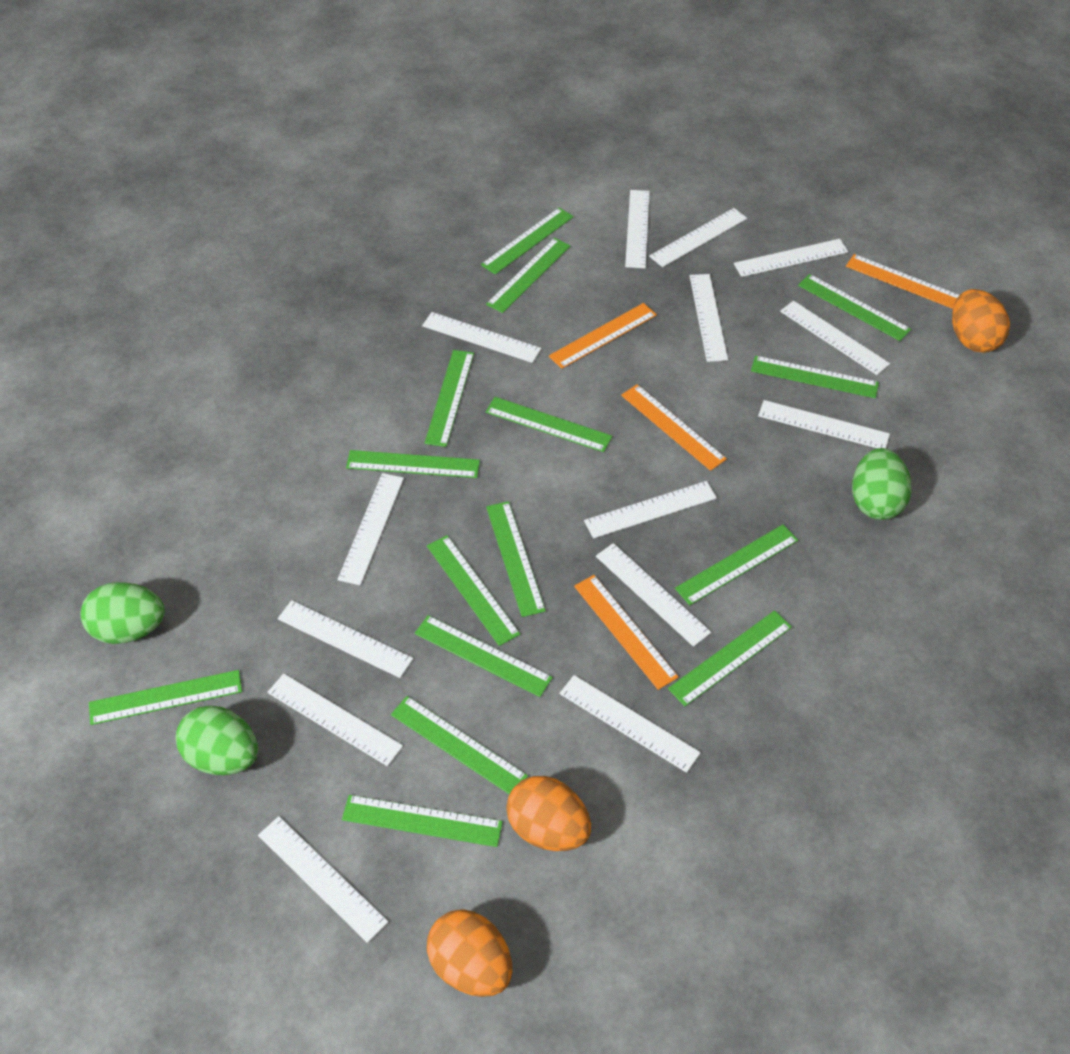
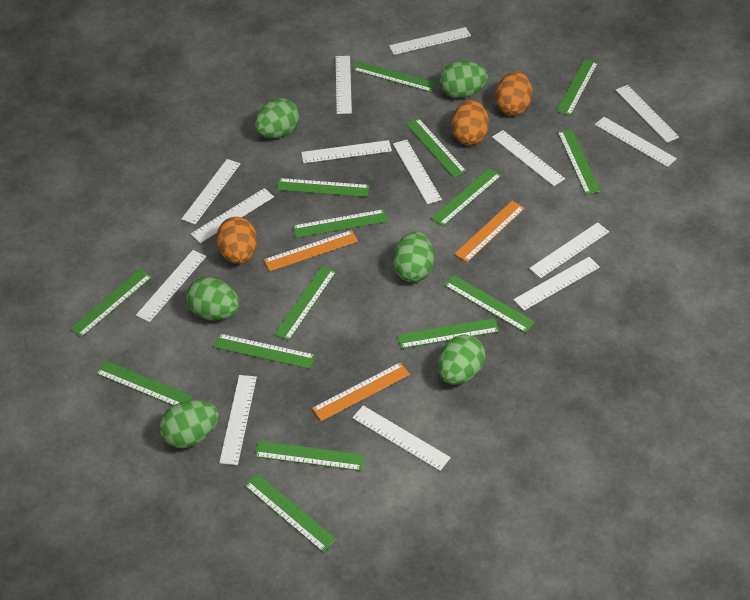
green egg: 3 -> 6
orange ruler: 4 -> 3

